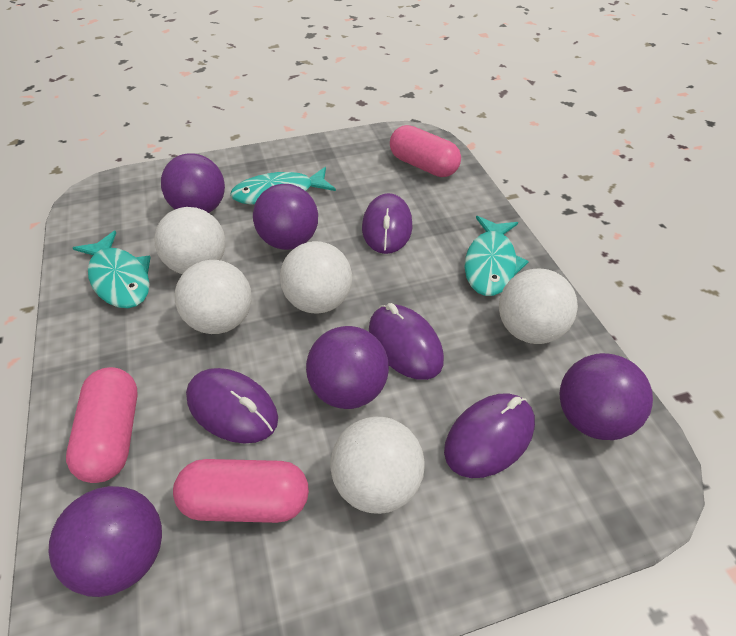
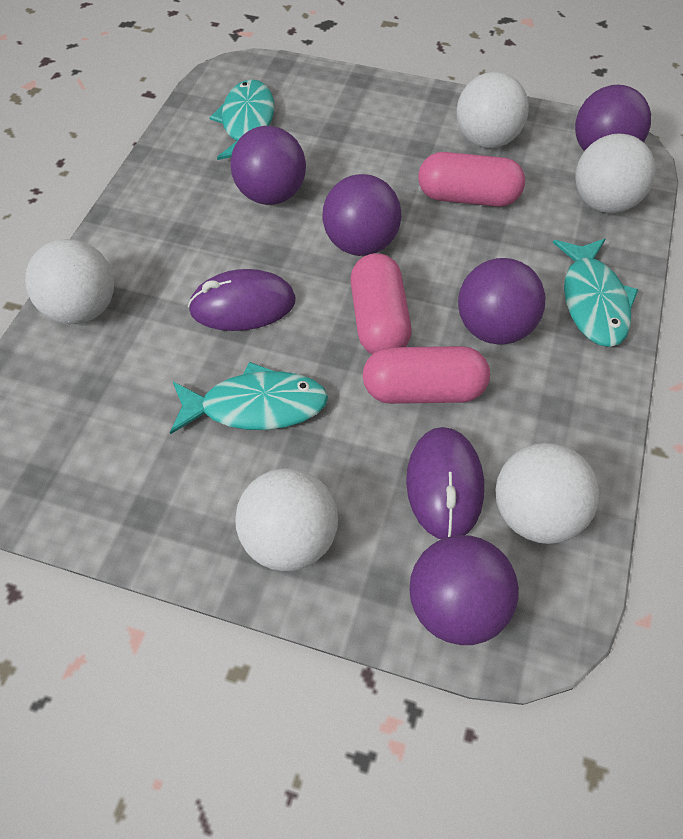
purple mouse: 4 -> 2

